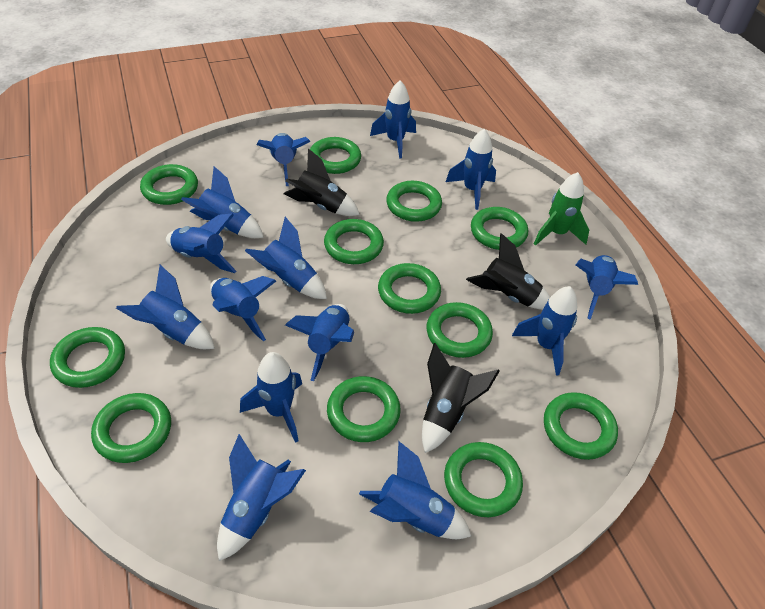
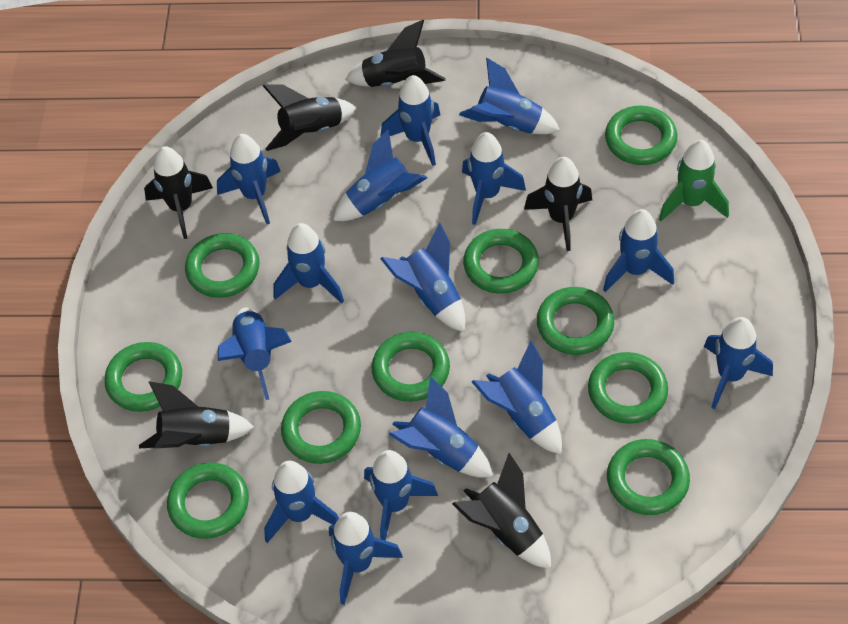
black rocket: 3 -> 6
blue rocket: 14 -> 15
green ring: 12 -> 10

